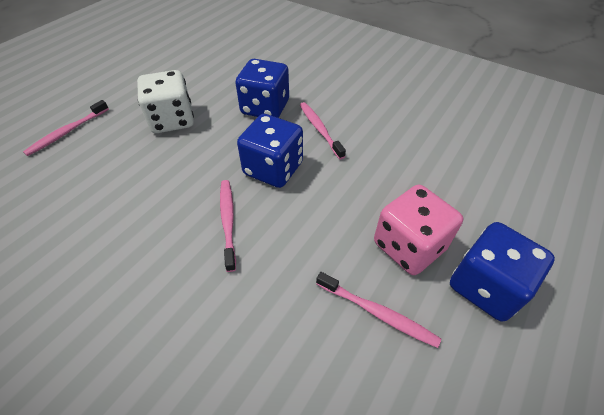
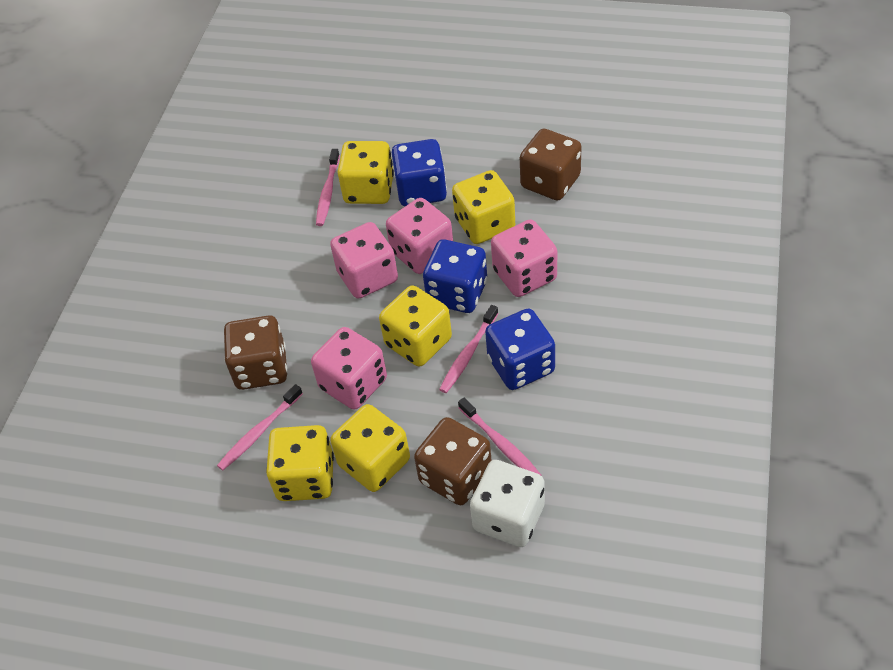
brown dice: 0 -> 3
pink dice: 1 -> 4
yellow dice: 0 -> 5

